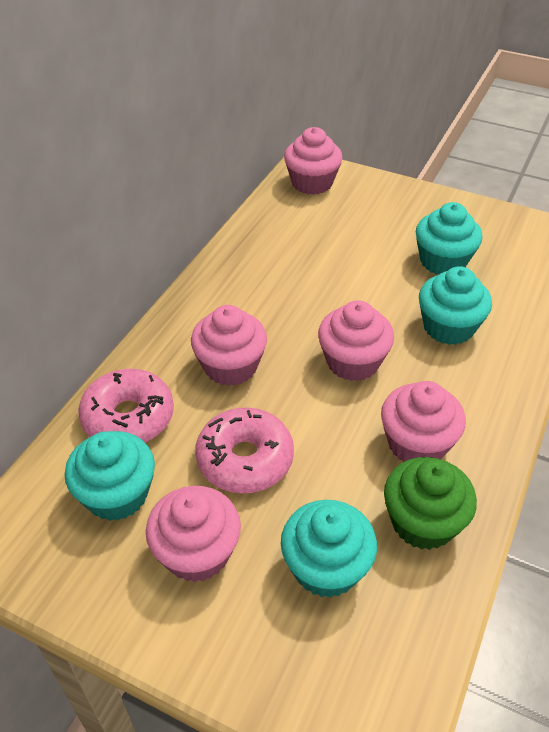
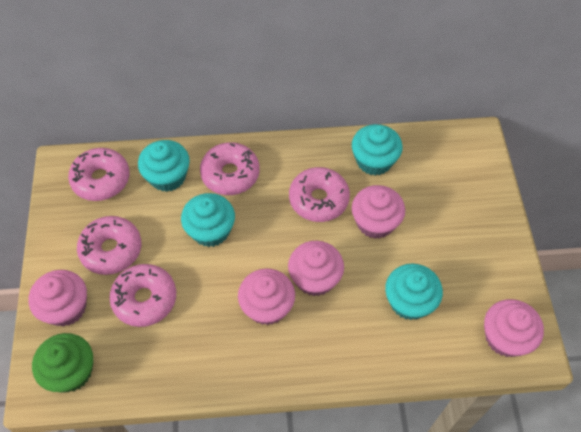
pink donut: 2 -> 5

